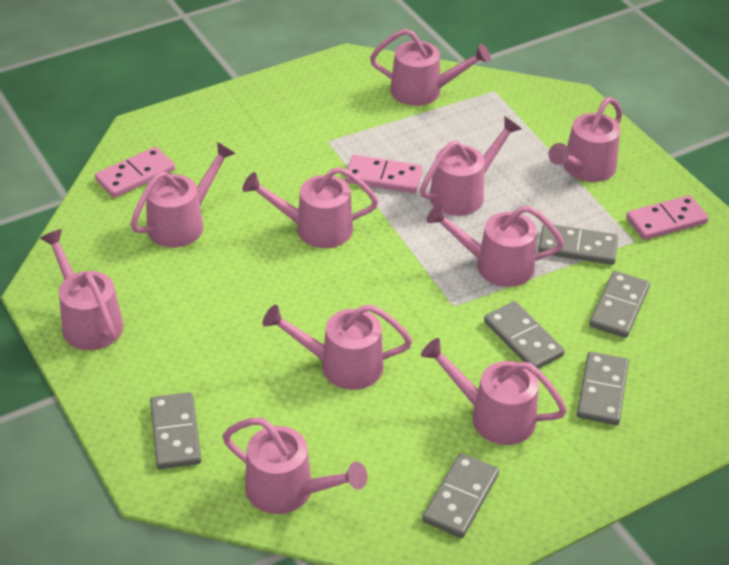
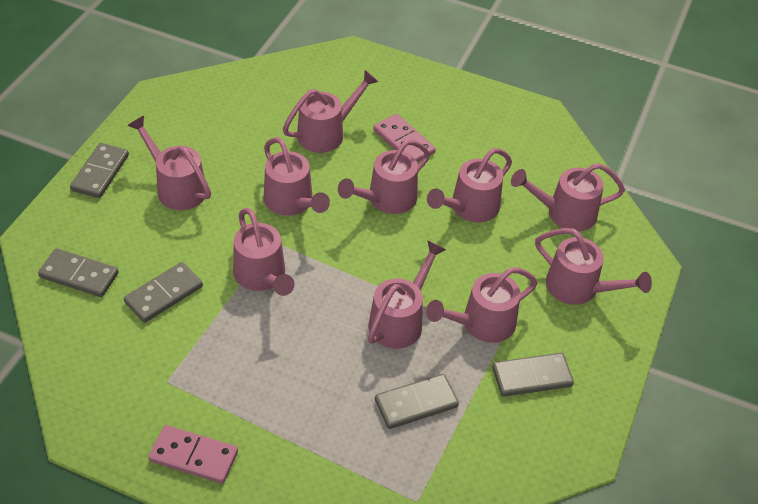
grey domino: 6 -> 5
pink domino: 3 -> 2

